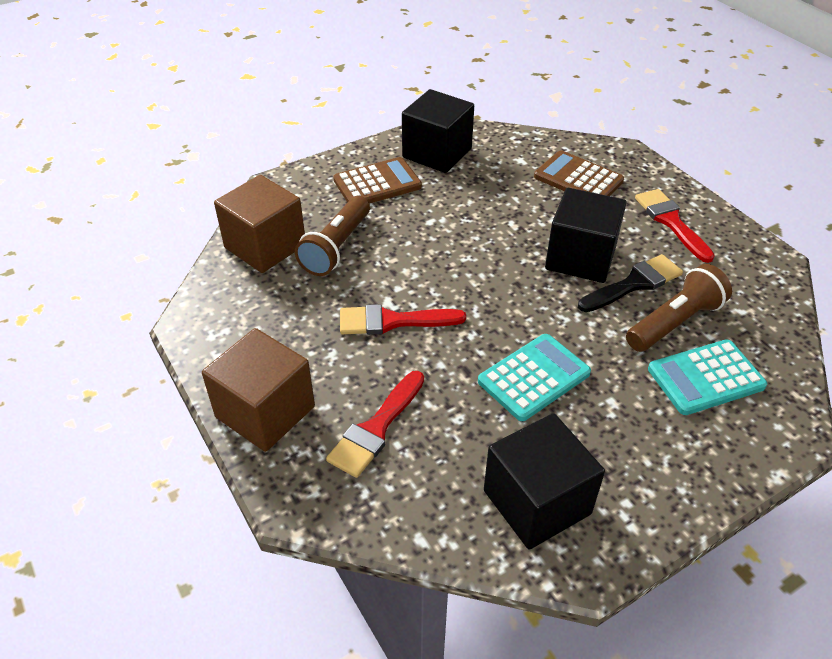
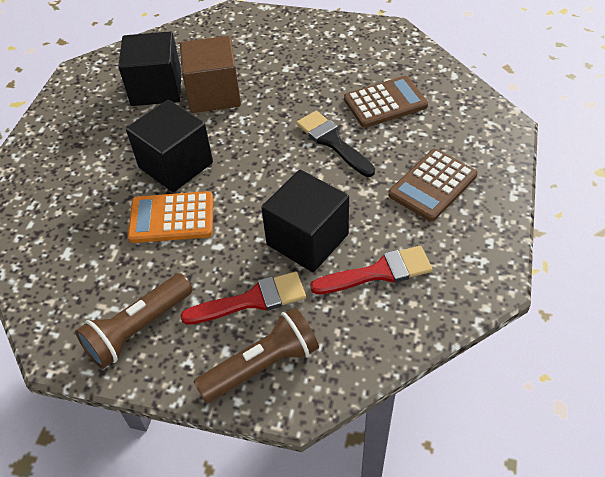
brown cube: 2 -> 1
orange calculator: 0 -> 1
red brush: 3 -> 2
turquoise calculator: 2 -> 0

